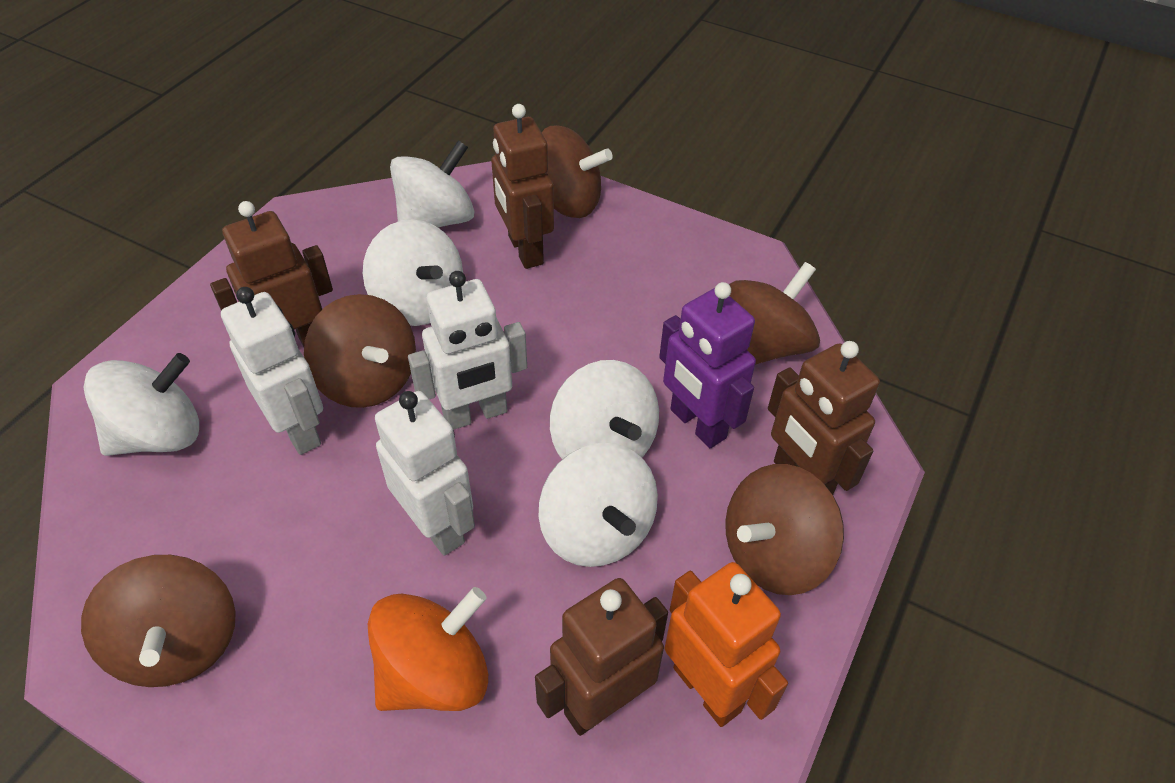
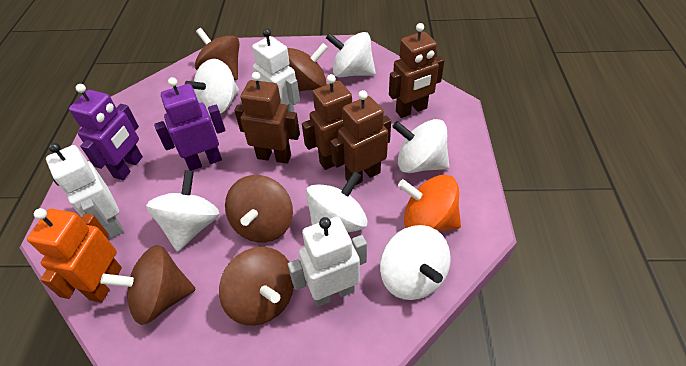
purple robot: 1 -> 2
white spinning top: 5 -> 6

